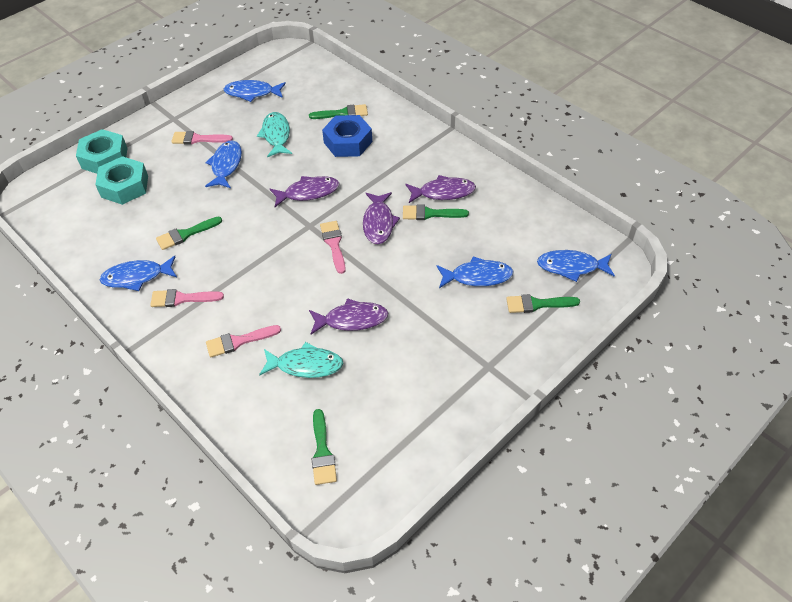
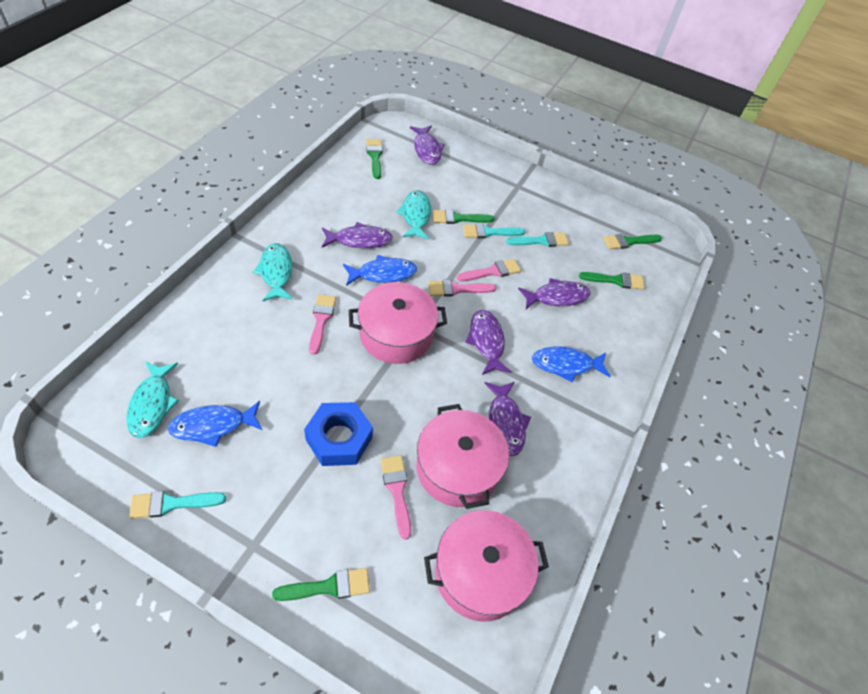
blue fish: 5 -> 3
pink pot: 0 -> 3
purple fish: 4 -> 5
turquoise brush: 0 -> 3
turquoise fish: 2 -> 3
turquoise nut: 2 -> 0

